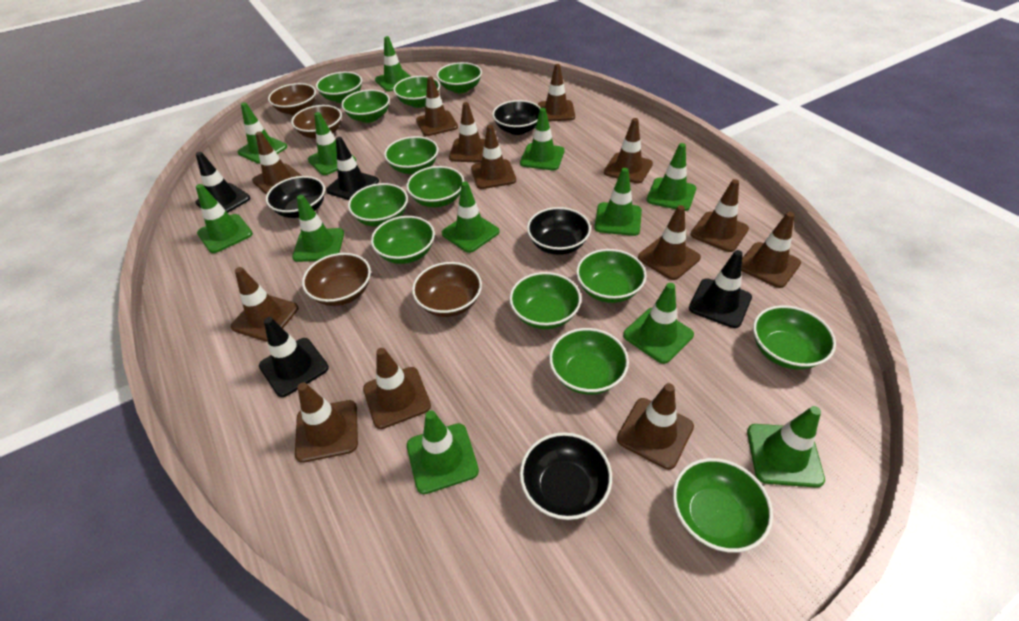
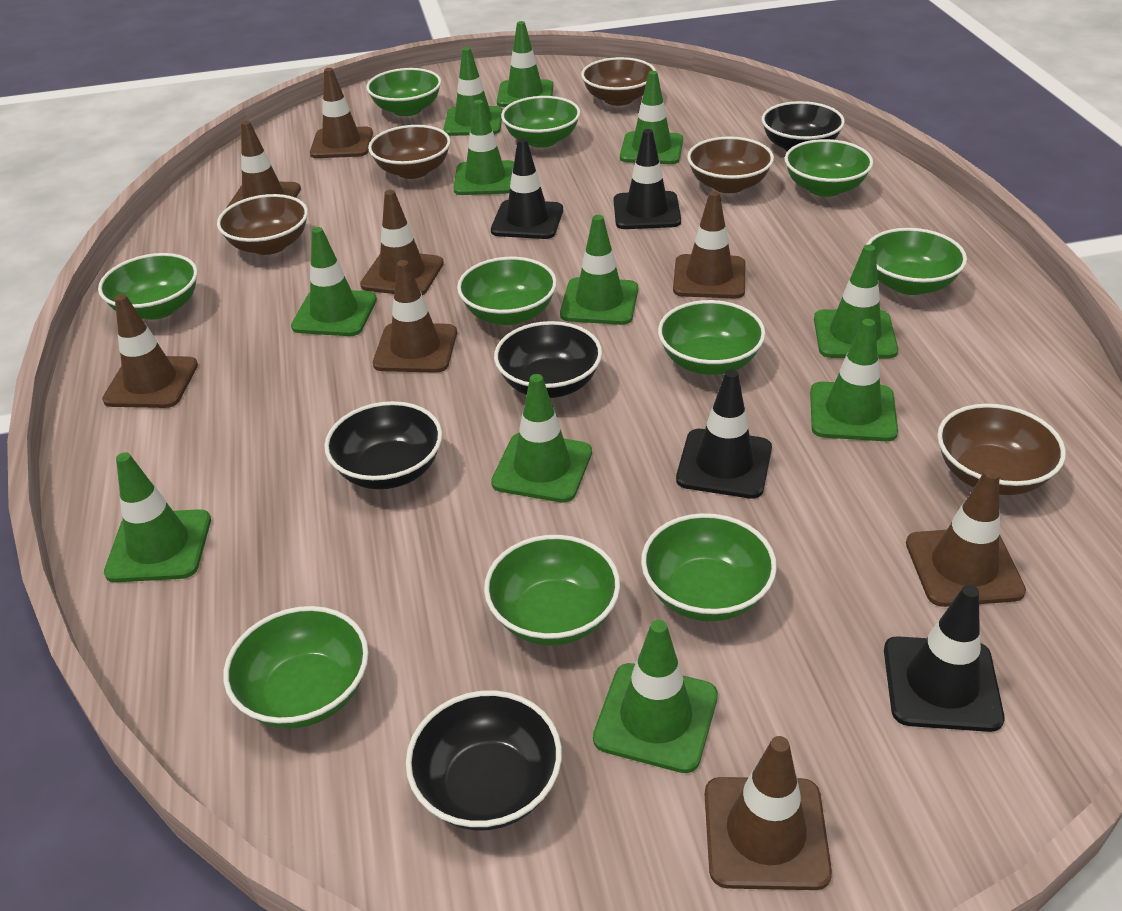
brown bowl: 4 -> 5
brown traffic cone: 13 -> 8
green bowl: 13 -> 10
green traffic cone: 12 -> 11

